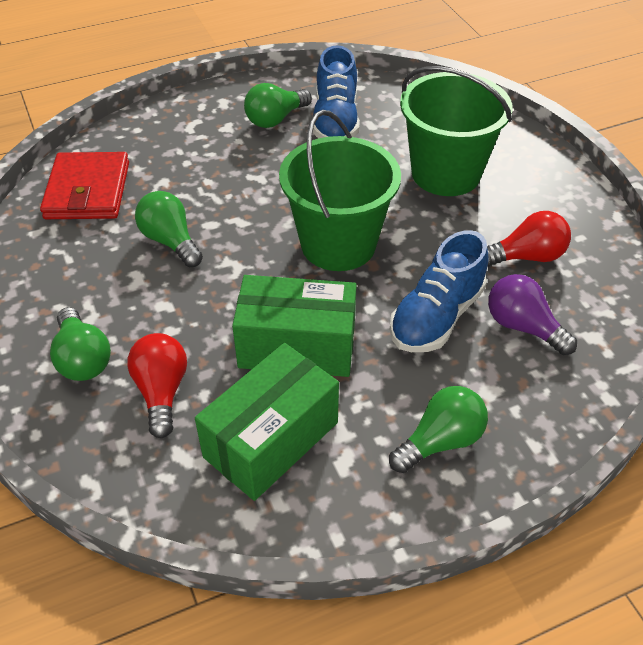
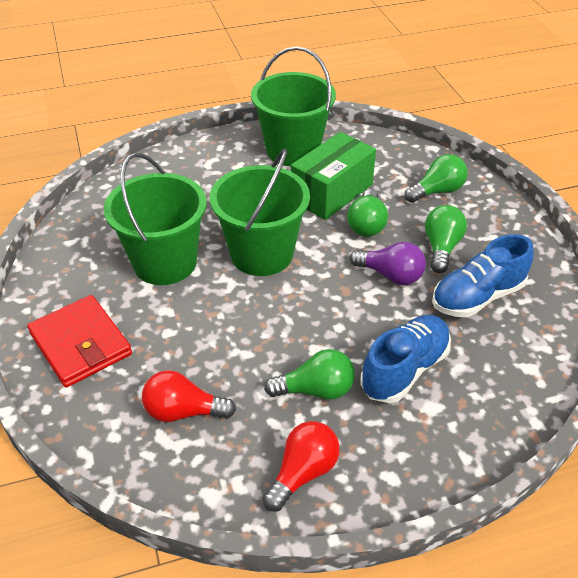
green box: 2 -> 1
green bucket: 2 -> 3

